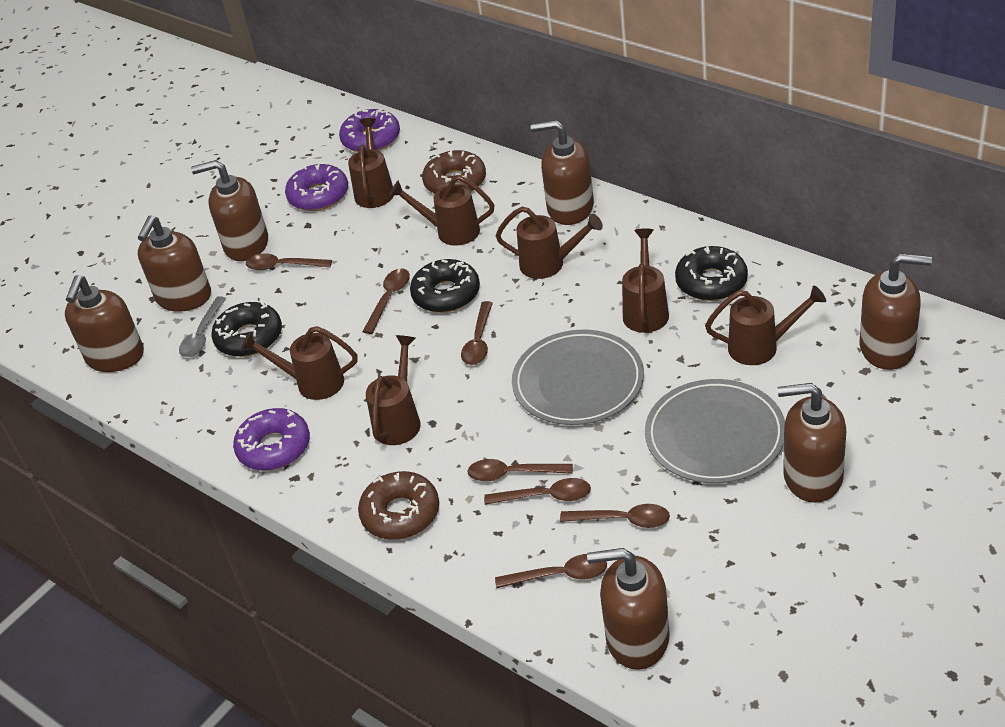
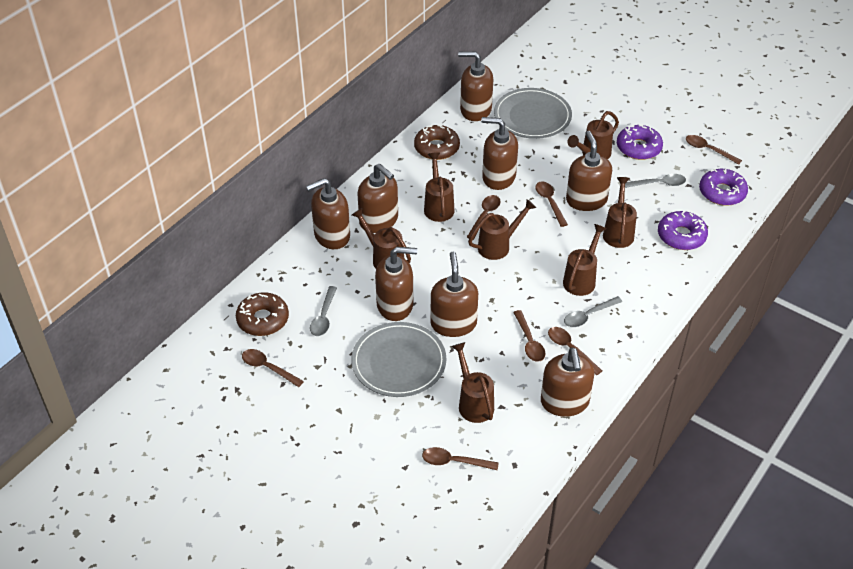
black donut: 3 -> 0
brown soap dispenser: 7 -> 8
grey spoon: 1 -> 3

